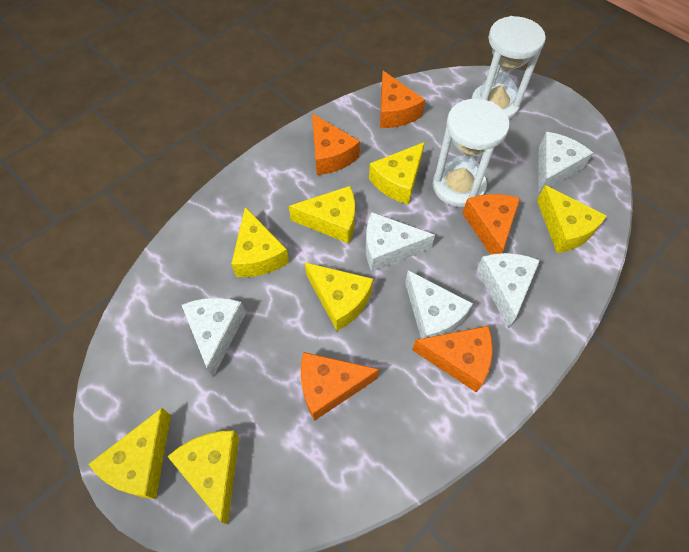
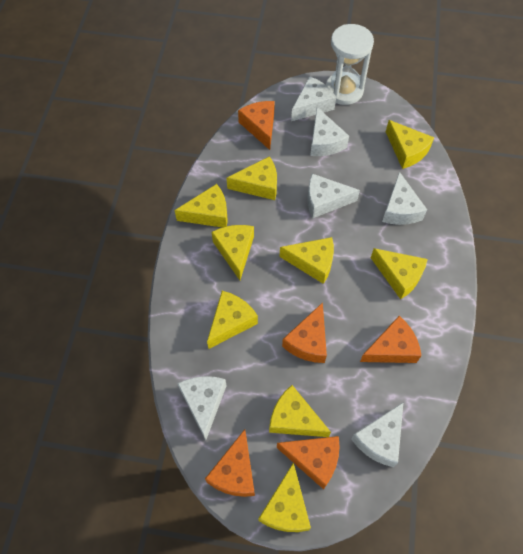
white cheese: 5 -> 6
white hourglass: 2 -> 1
yellow cheese: 7 -> 9

